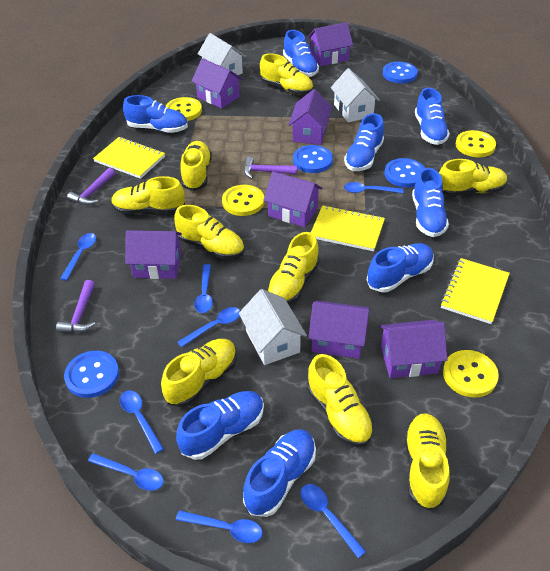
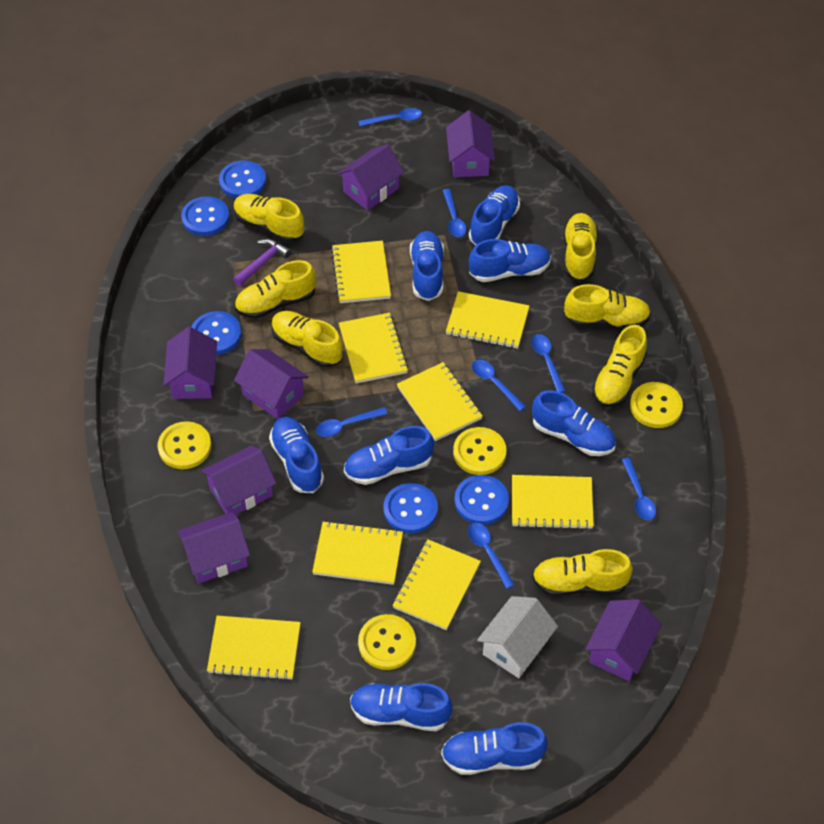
blue button: 4 -> 5
blue spoon: 8 -> 7
purple hammer: 3 -> 1
white house: 3 -> 1
yellow notebook: 3 -> 8
yellow shoe: 9 -> 7

